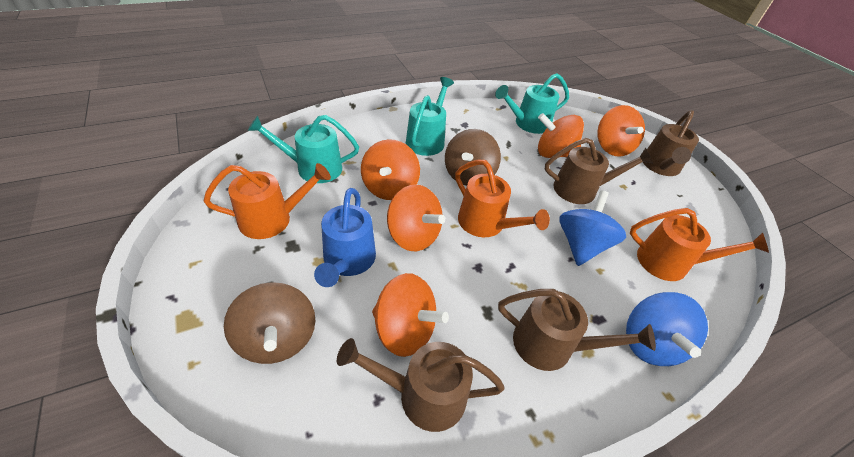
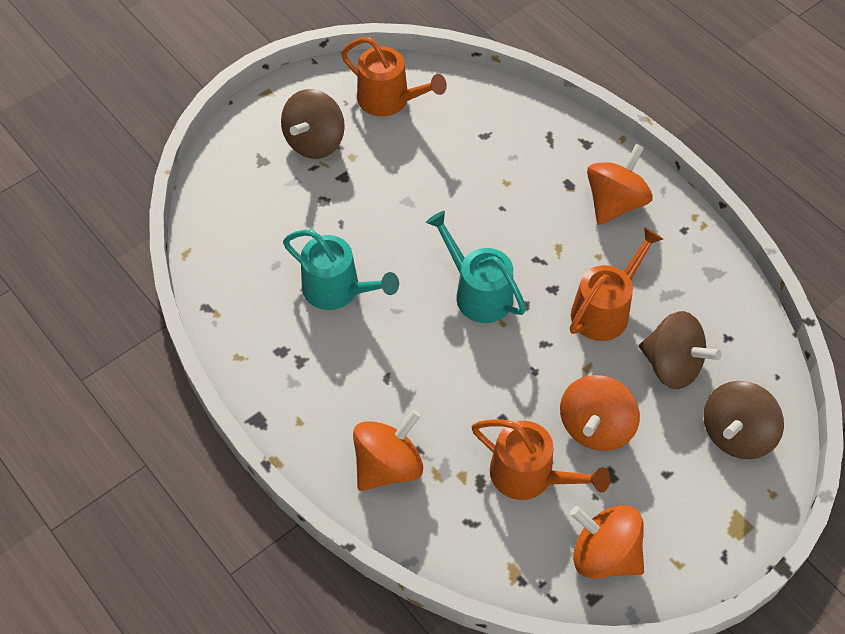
blue spinning top: 2 -> 0
blue watering can: 1 -> 0
brown spinning top: 2 -> 3
brown watering can: 4 -> 0
orange spinning top: 5 -> 4
turquoise watering can: 3 -> 2

